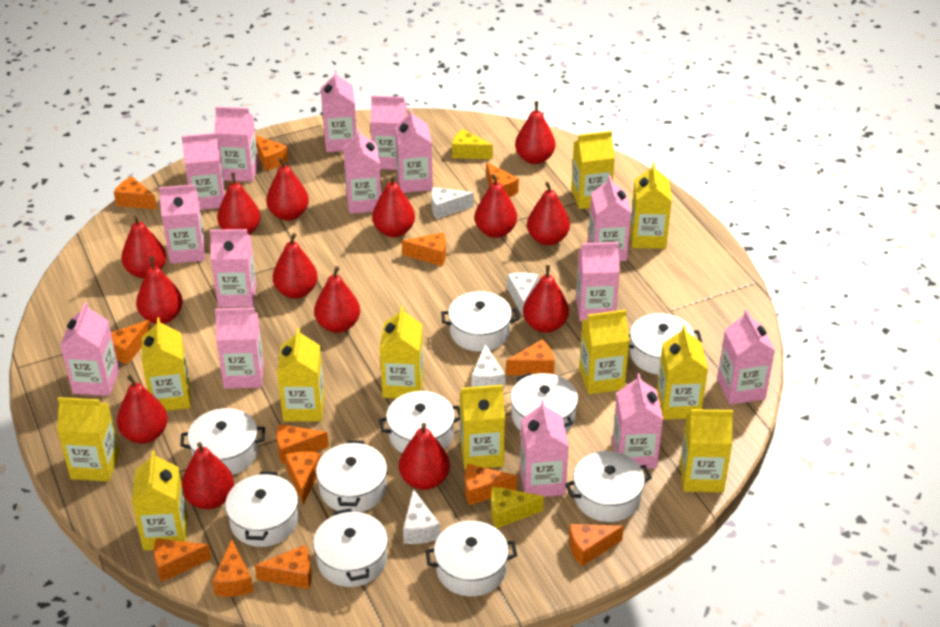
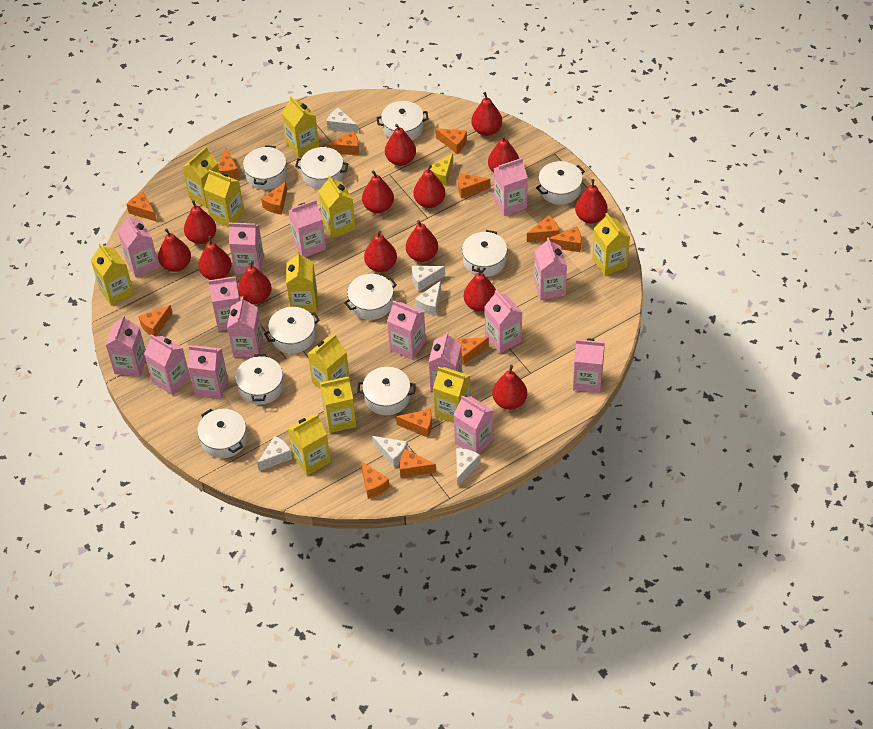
white cheese: 4 -> 6
yellow cheese: 2 -> 1

